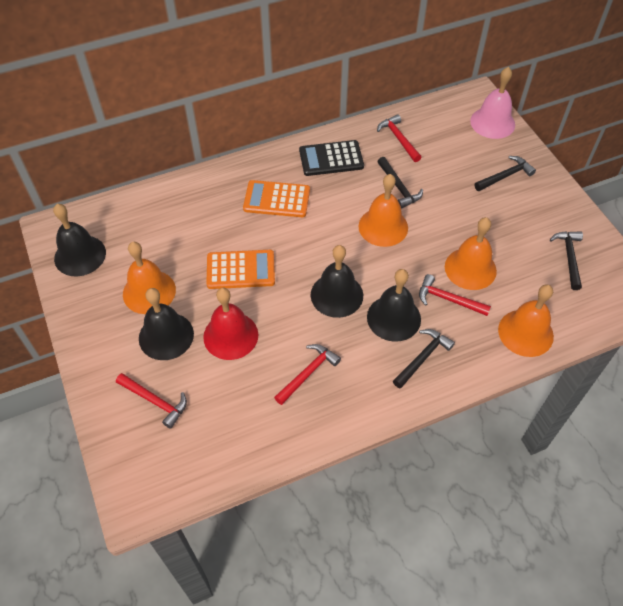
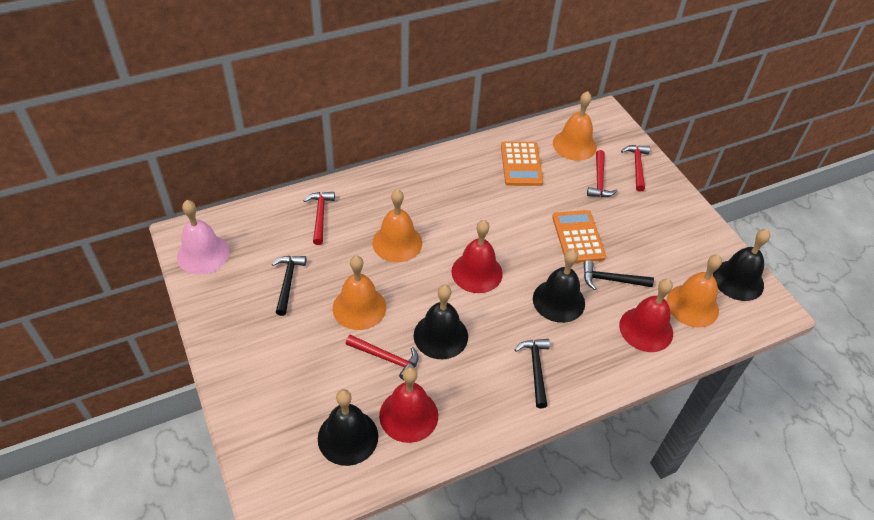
black calculator: 1 -> 0
black hammer: 4 -> 3
red bell: 1 -> 3

